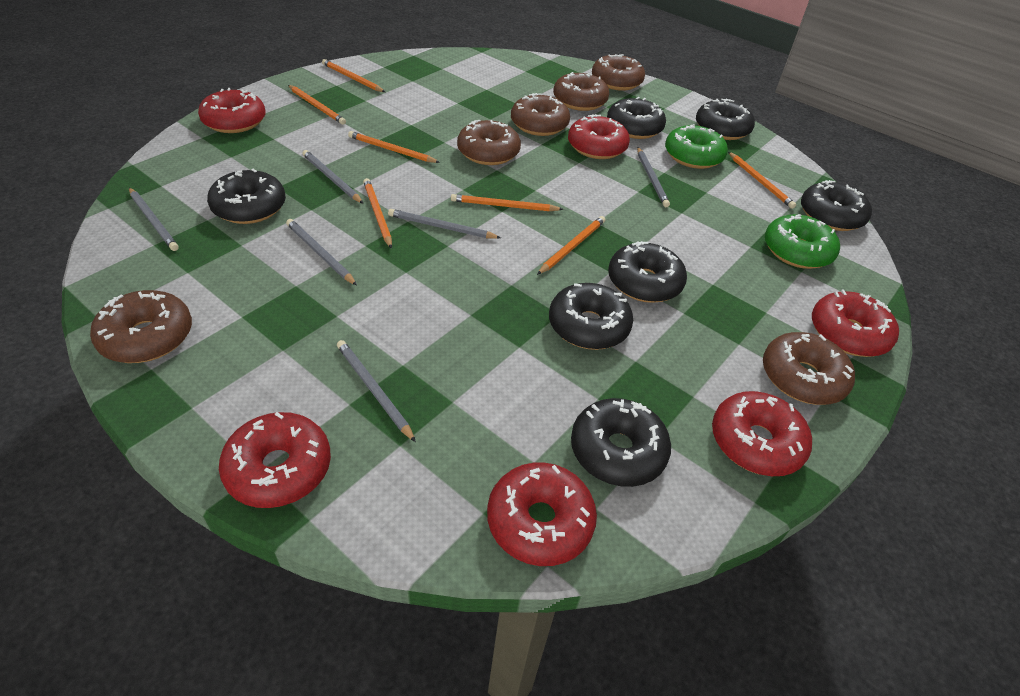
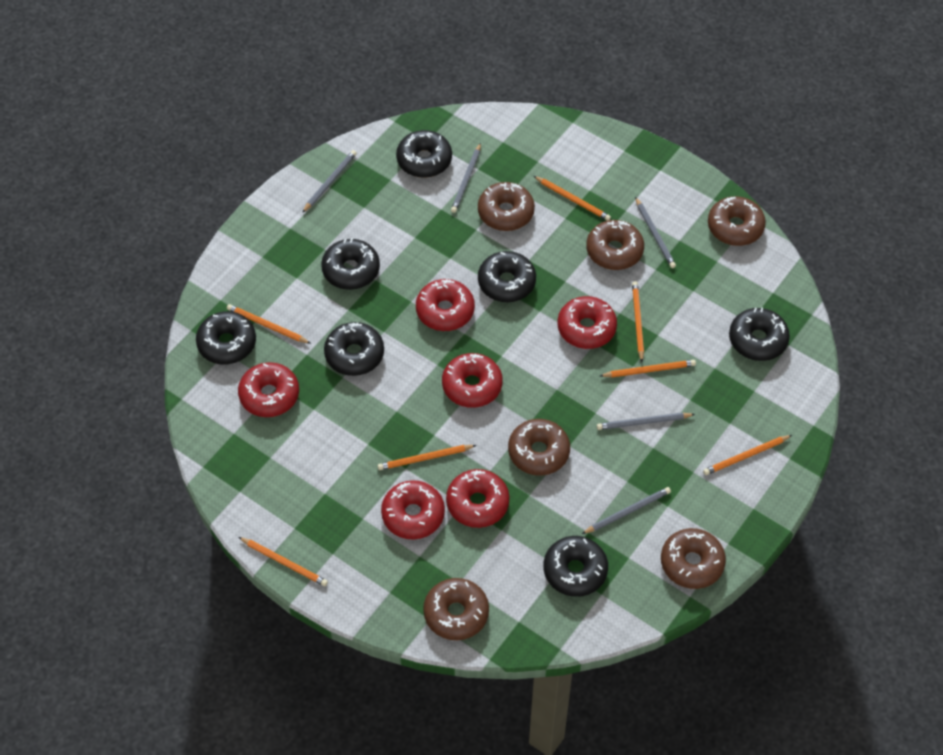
green donut: 2 -> 0
grey pencil: 6 -> 5

